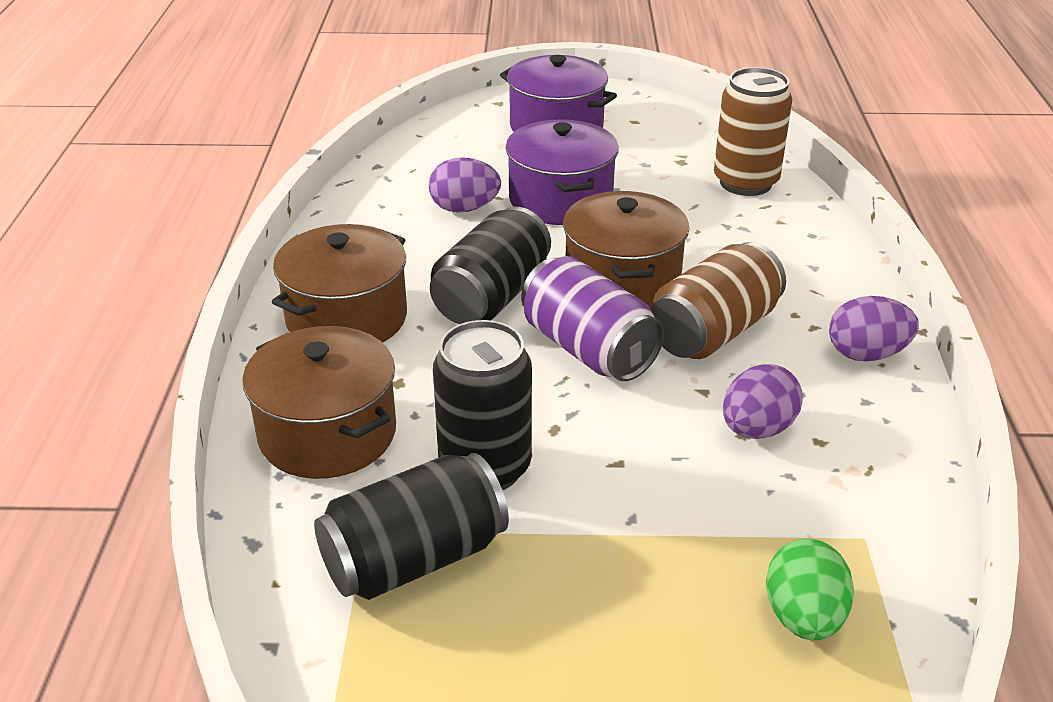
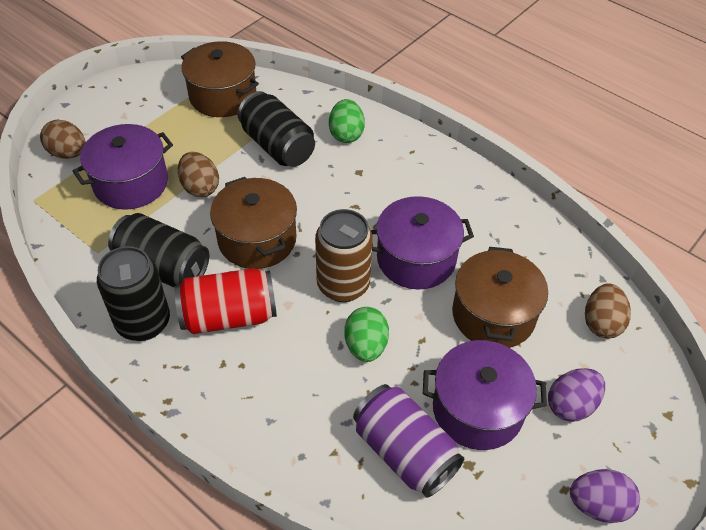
brown can: 2 -> 1
brown egg: 0 -> 3
green egg: 1 -> 2
purple egg: 3 -> 2
purple pot: 2 -> 3
red can: 0 -> 1

